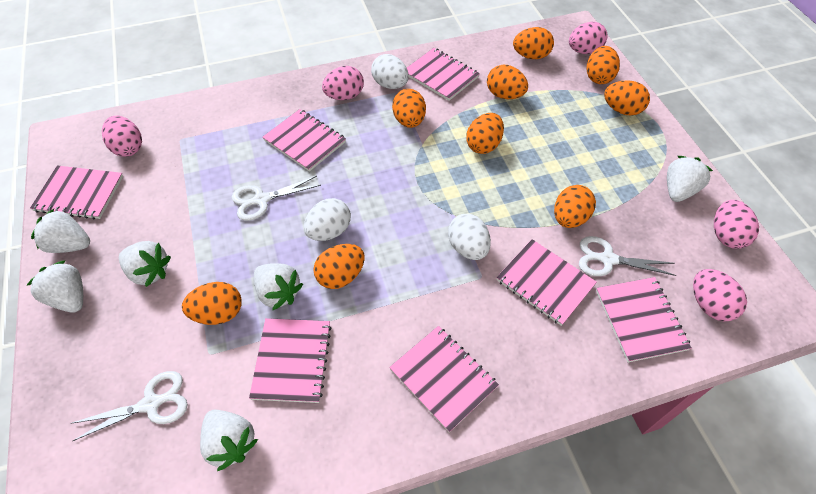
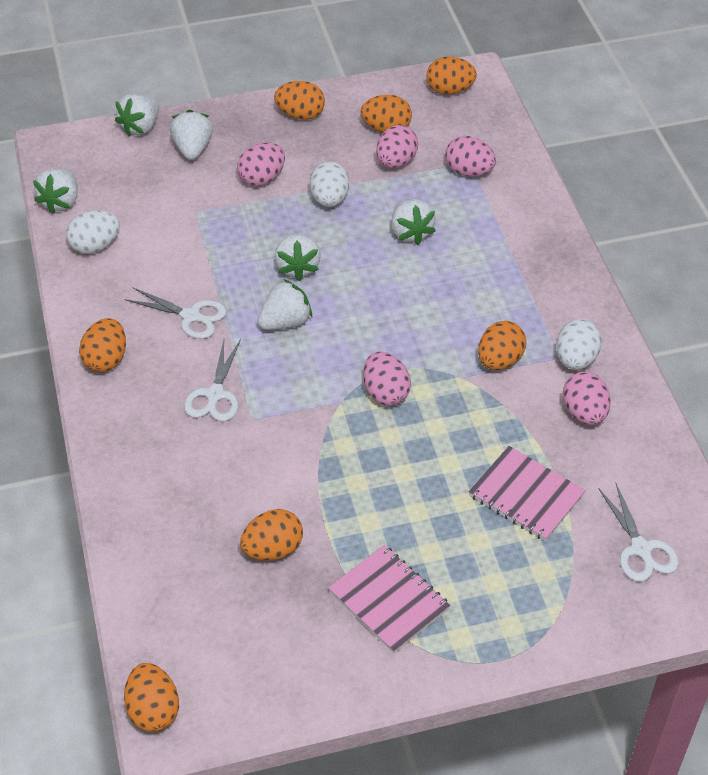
orange egg: 9 -> 7
pink notebook: 7 -> 2

